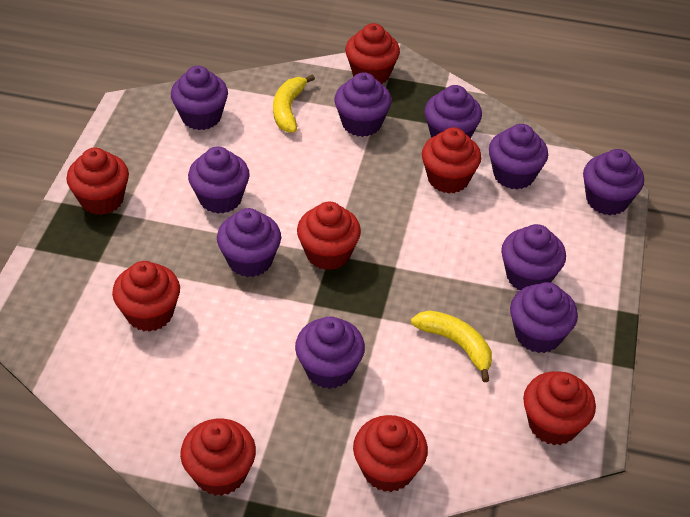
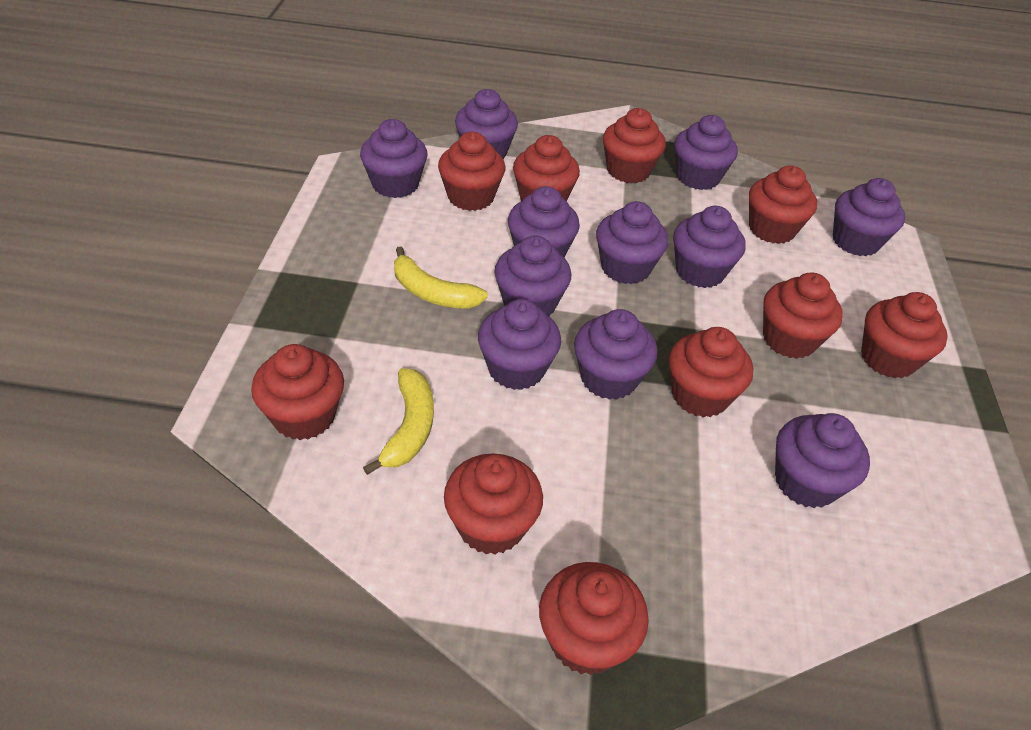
purple cupcake: 10 -> 11
red cupcake: 8 -> 10

